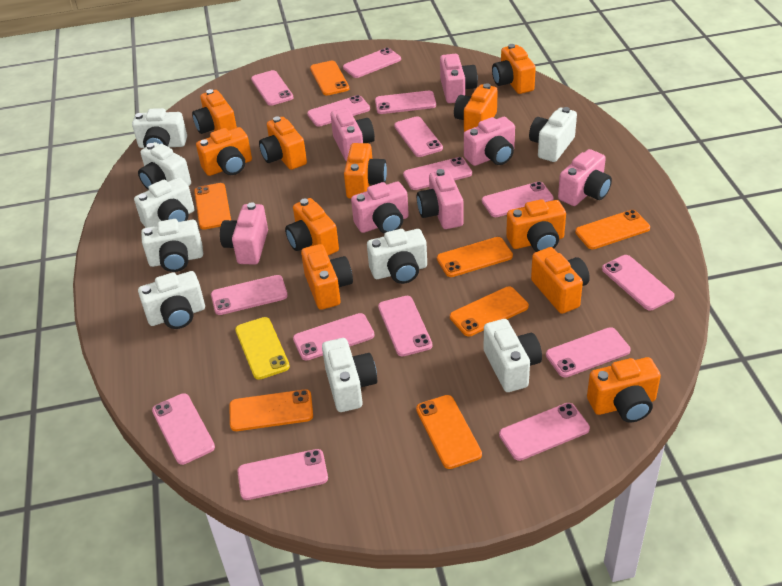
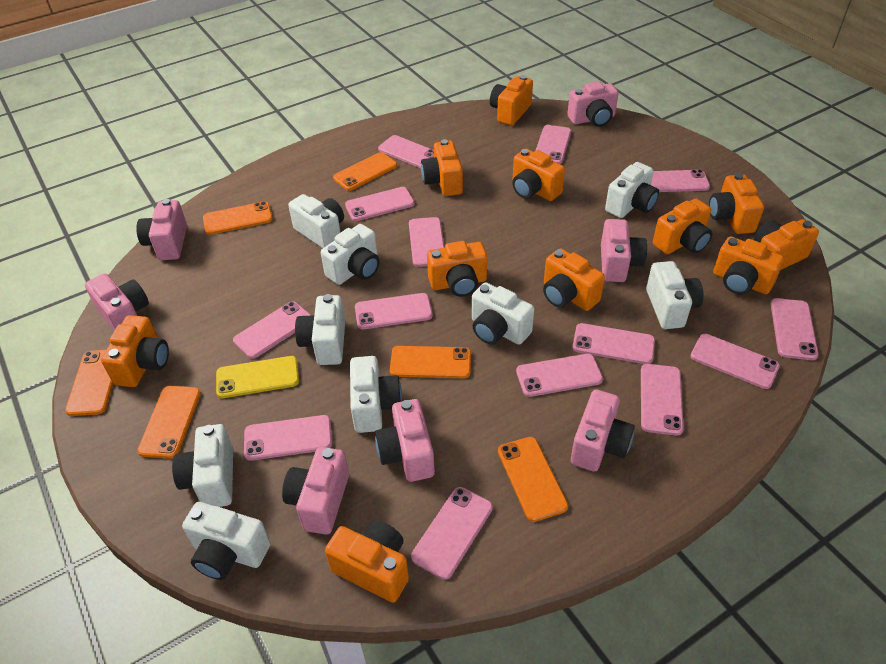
orange phone: 7 -> 6
pink phone: 15 -> 14

